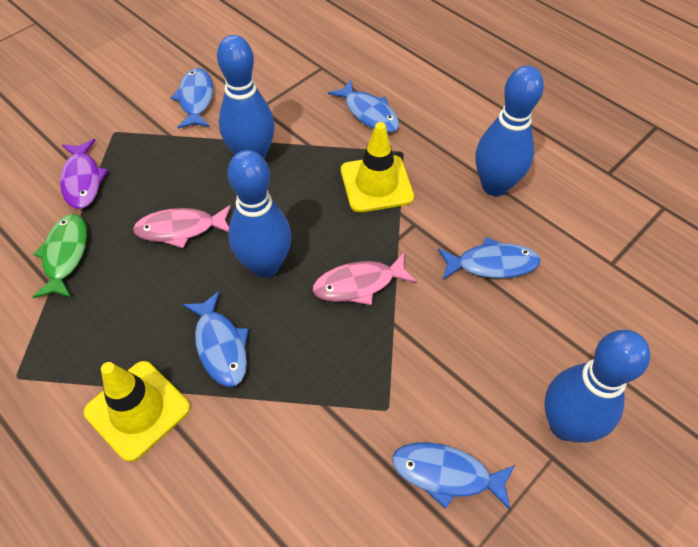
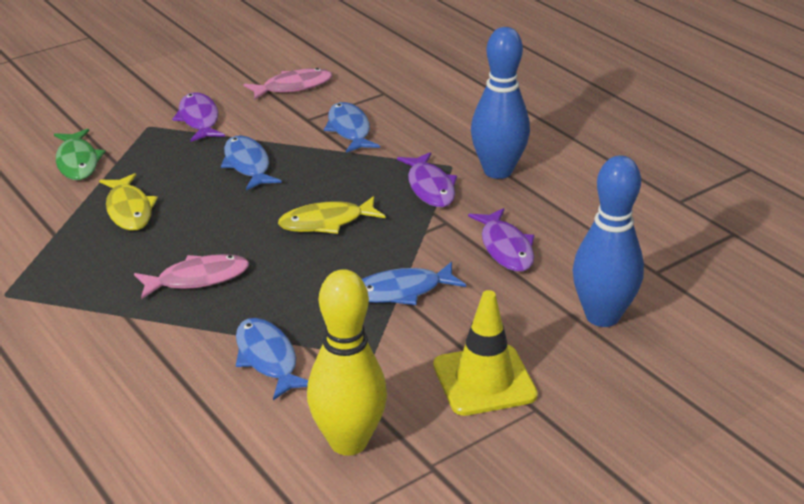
blue bowling pin: 4 -> 2
blue fish: 5 -> 4
purple fish: 1 -> 3
yellow bowling pin: 0 -> 1
yellow fish: 0 -> 2
yellow traffic cone: 2 -> 1

